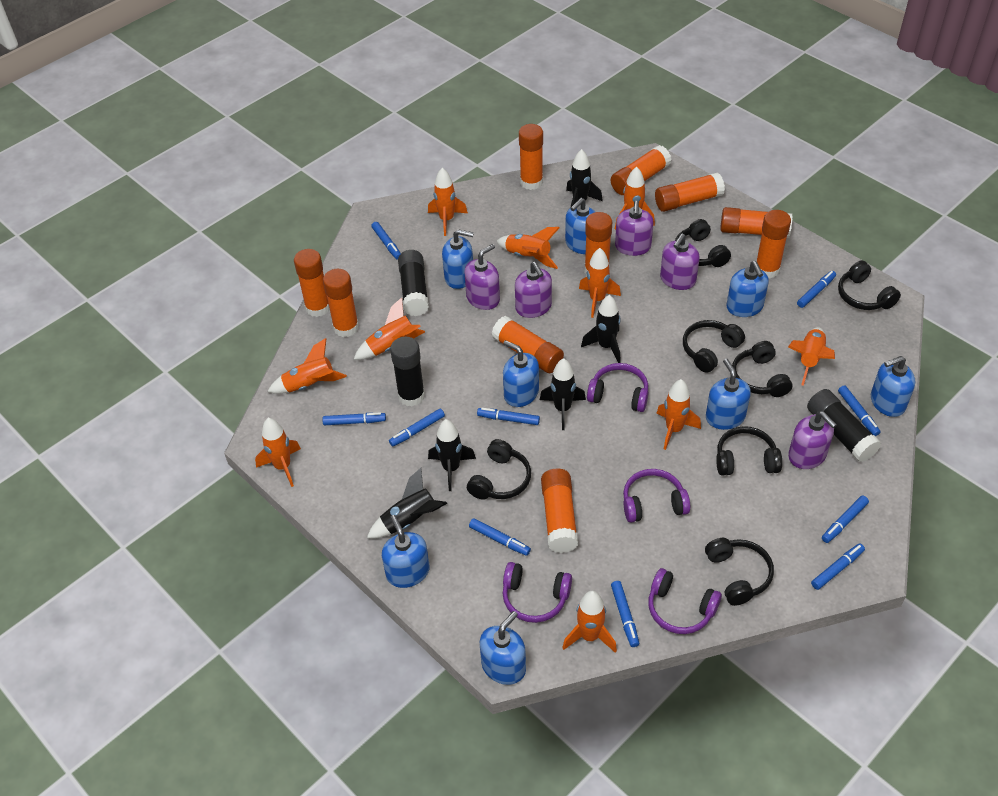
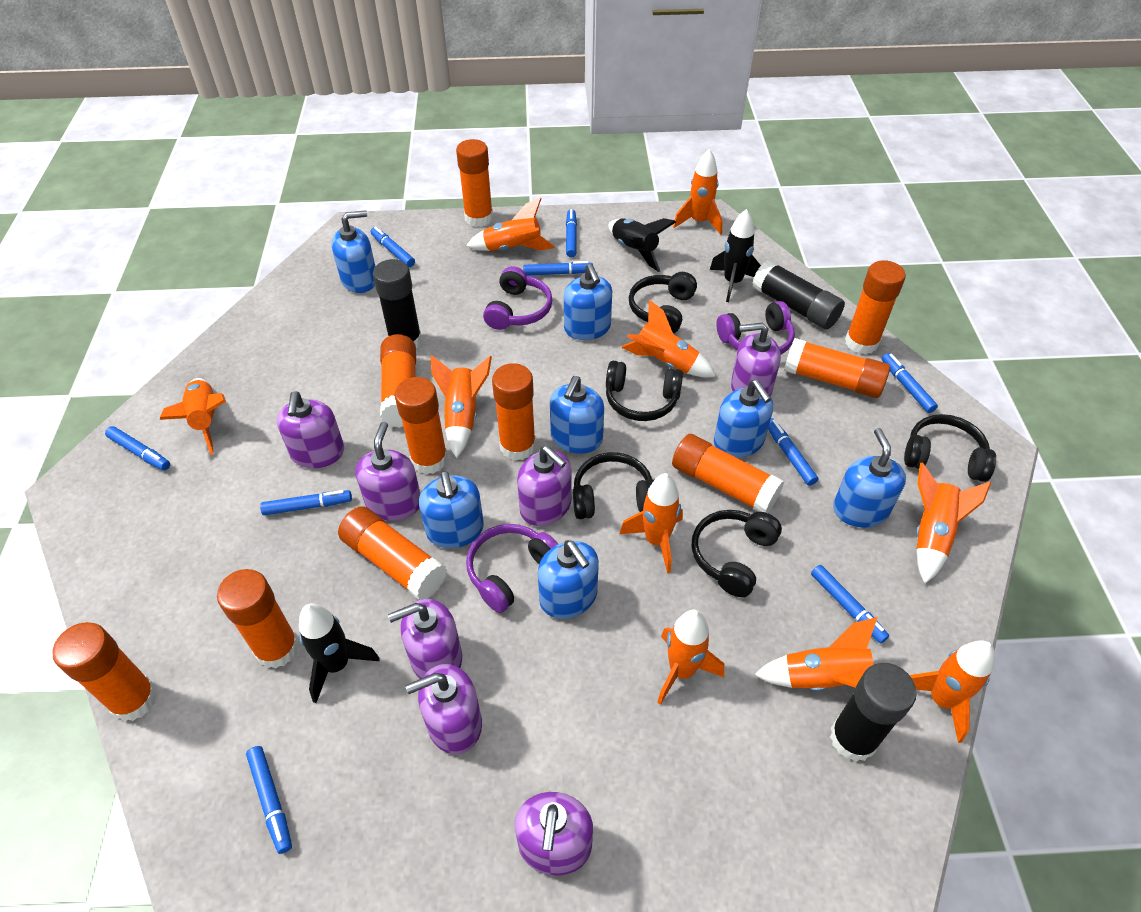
black headphones: 7 -> 5
black rocket: 5 -> 3
blue marker: 10 -> 9
blue soap dispenser: 8 -> 7
purple headphones: 4 -> 3
purple soap dispenser: 5 -> 7

